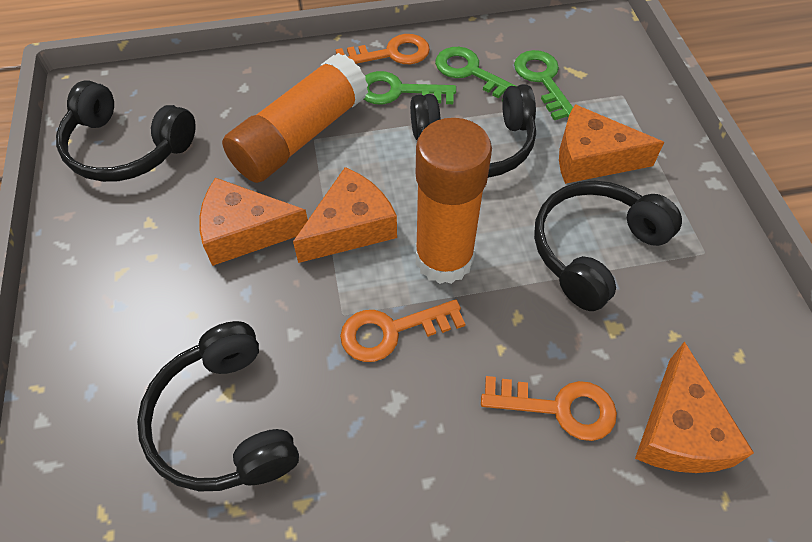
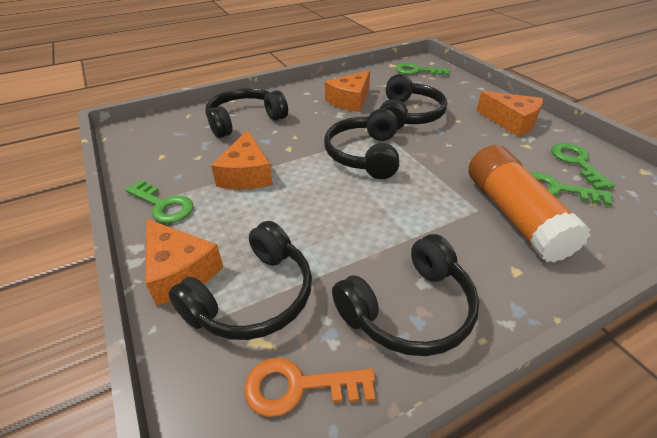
black headphones: 4 -> 5
green key: 3 -> 4
orange glue stick: 2 -> 1
orange key: 3 -> 1

